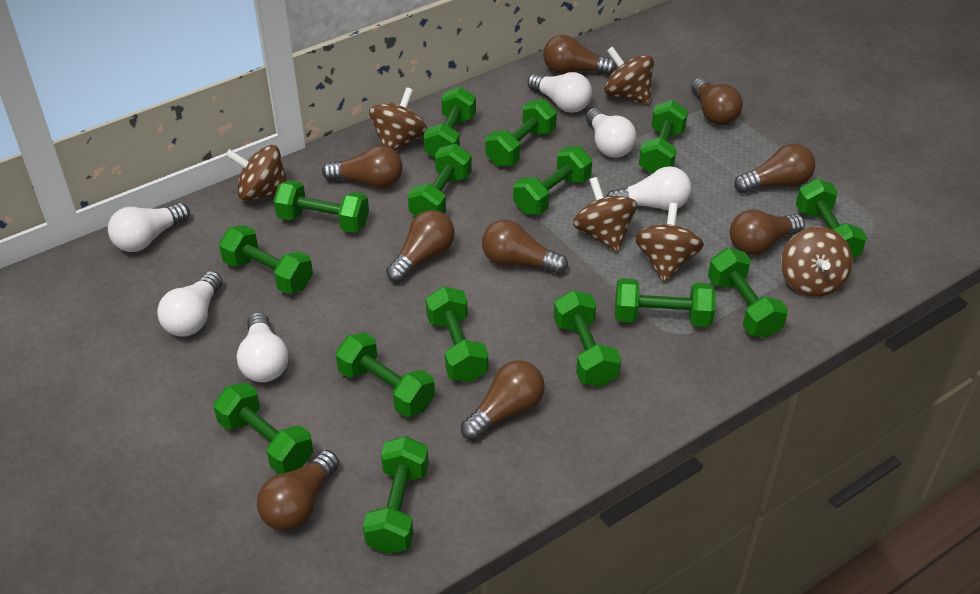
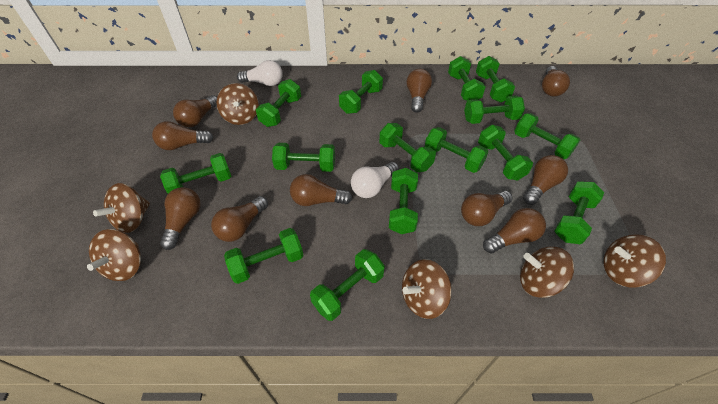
brown light bulb: 9 -> 10
white light bulb: 6 -> 2

